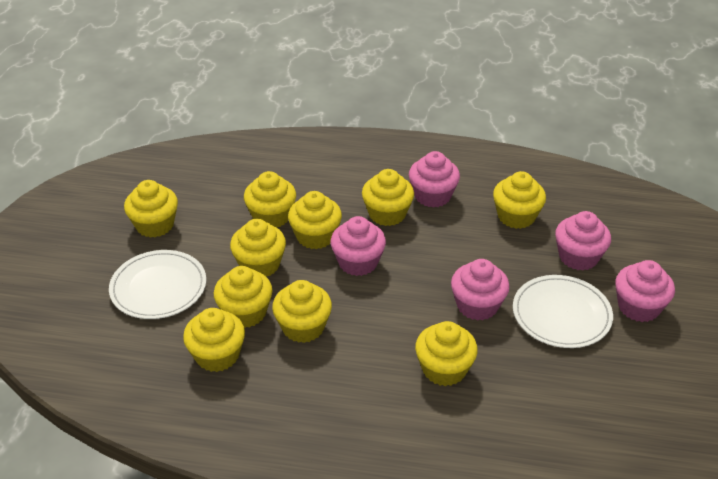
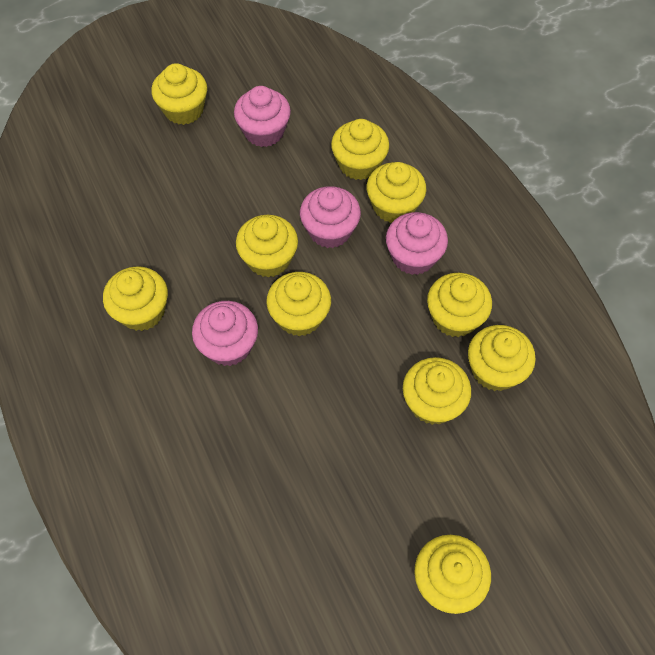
pink cupcake: 5 -> 4
white plate: 2 -> 0

